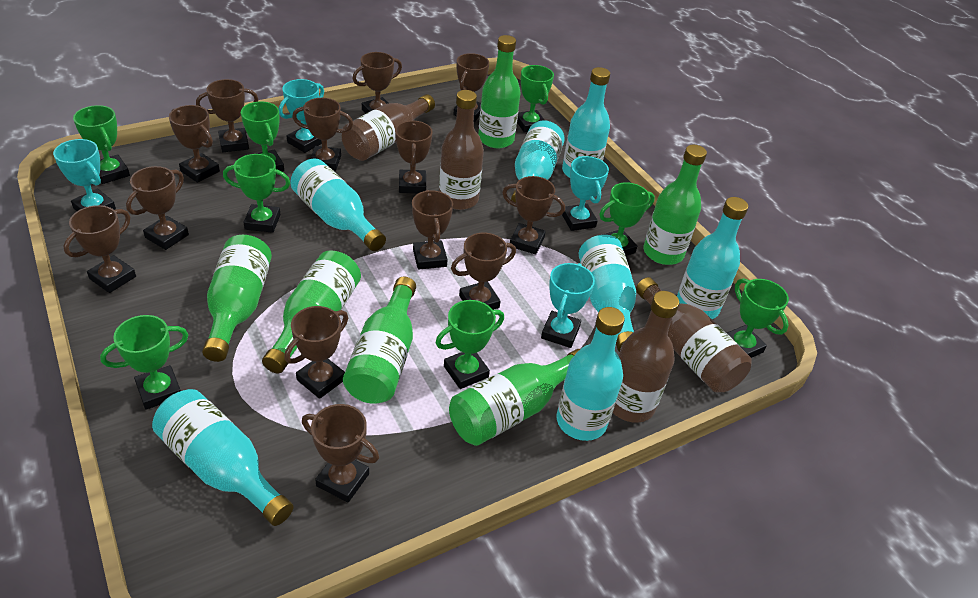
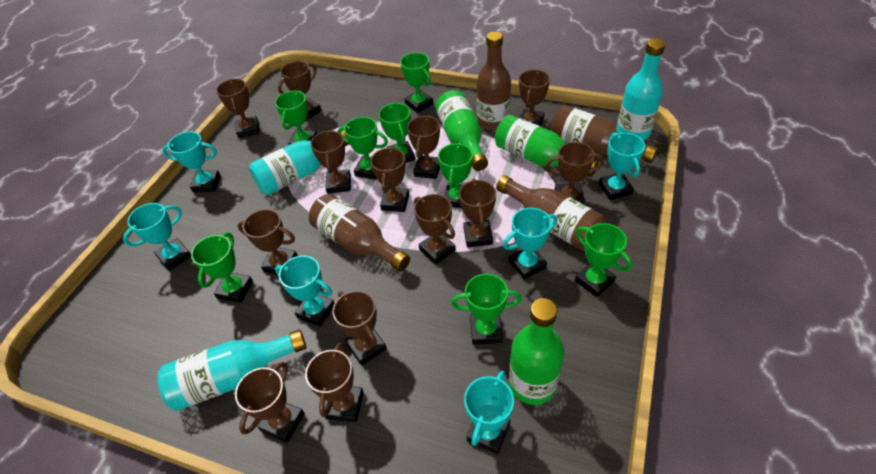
green bottle: 6 -> 3
turquoise bottle: 7 -> 3
turquoise trophy: 4 -> 6

